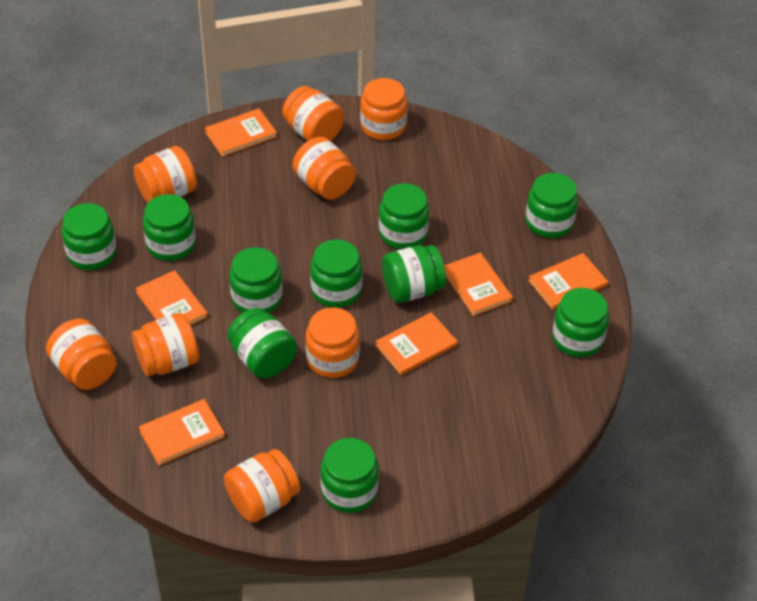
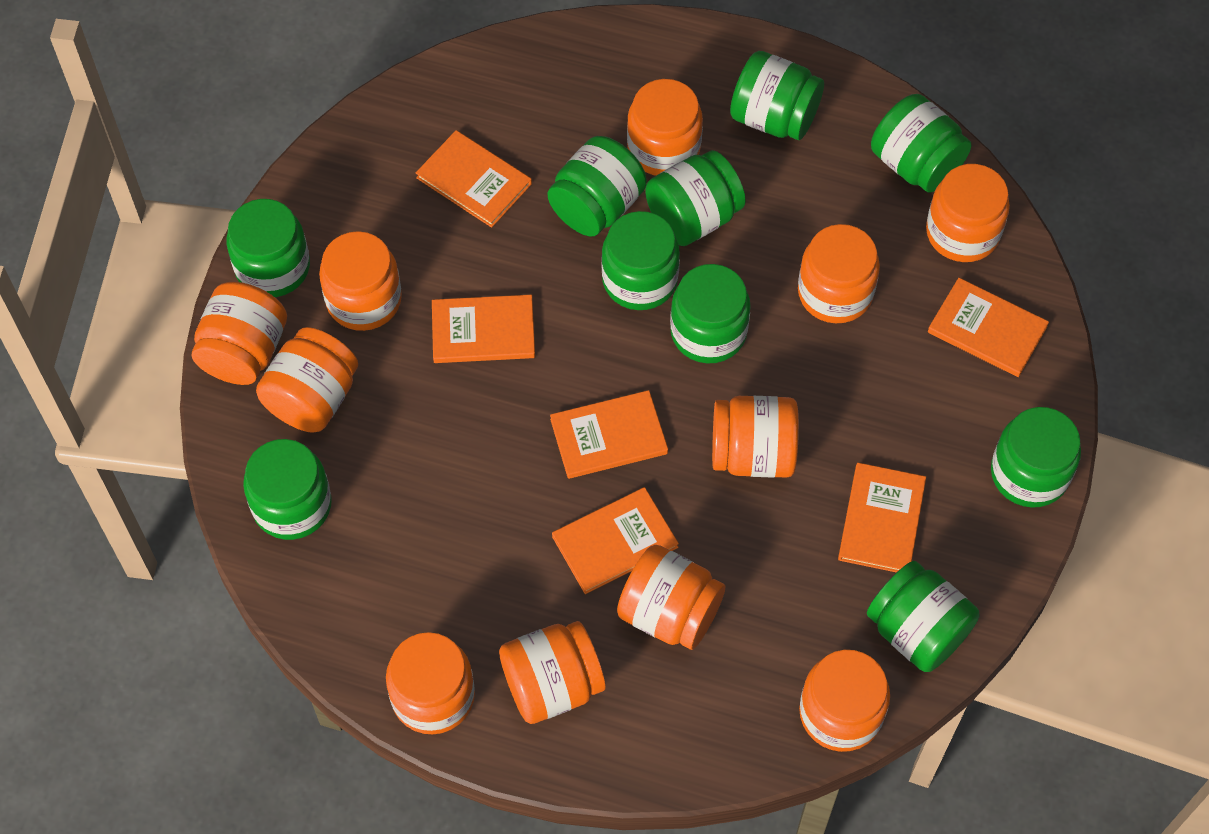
orange jar: 8 -> 11

